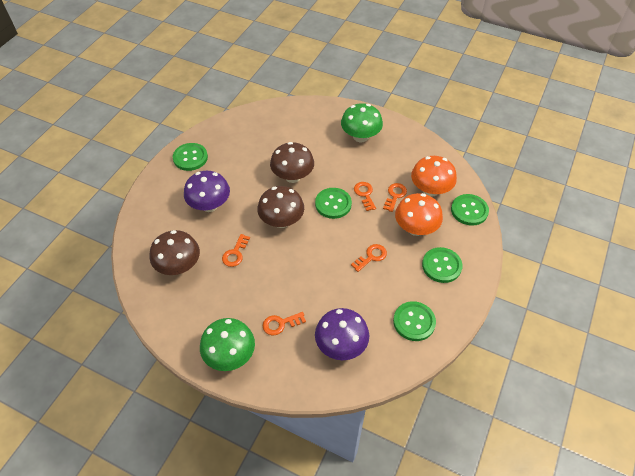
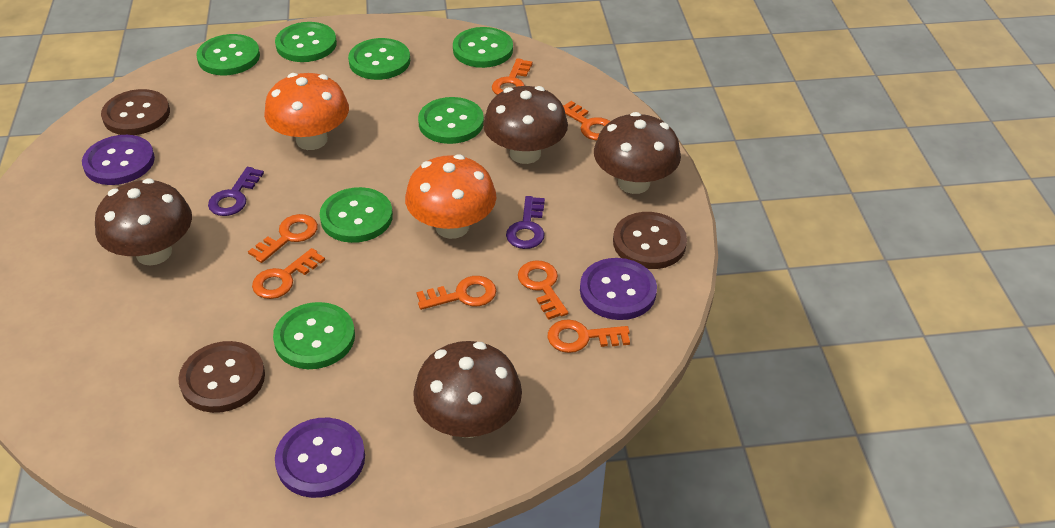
brown button: 0 -> 3
brown mushroom: 3 -> 4
green button: 5 -> 7
green mushroom: 2 -> 0
orange key: 5 -> 7
purple button: 0 -> 3
purple key: 0 -> 2
purple mushroom: 2 -> 0

